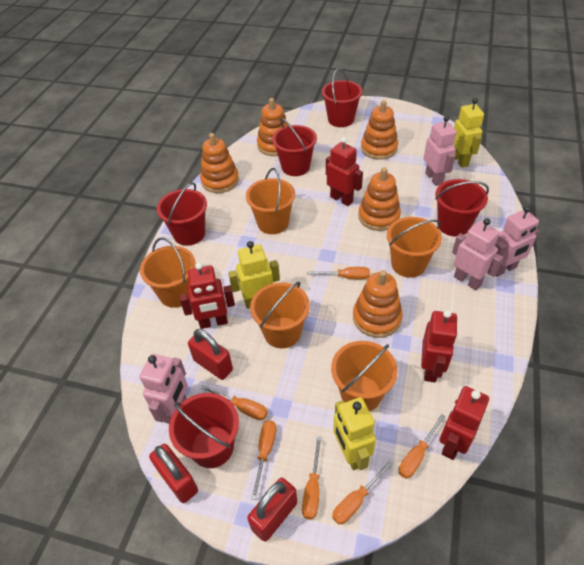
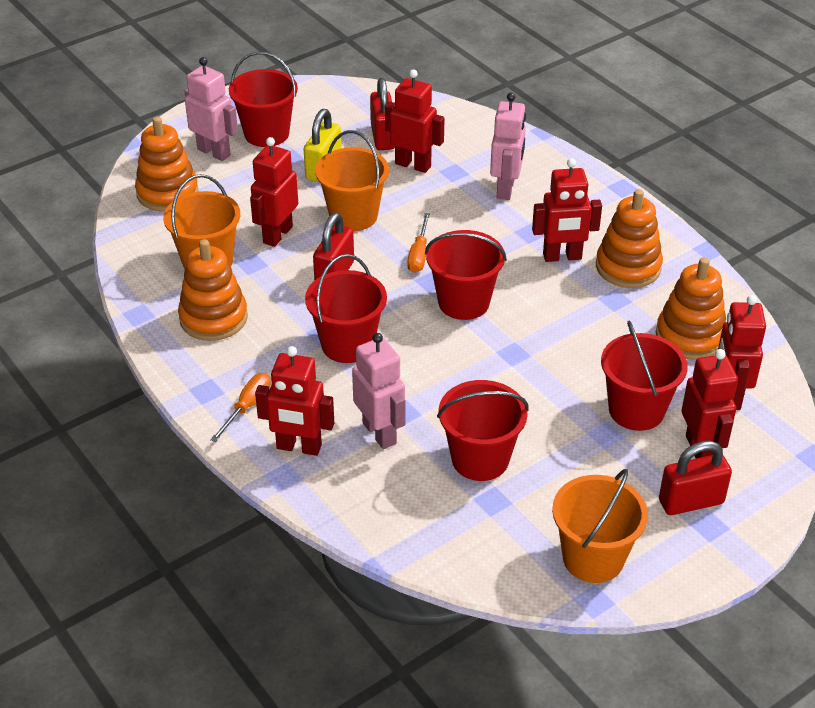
orange bucket: 5 -> 3
orange screwdriver: 6 -> 2
orange stacking toy: 5 -> 4
pink robot: 4 -> 3
red robot: 4 -> 6
yellow padlock: 0 -> 1
yellow robot: 3 -> 0

